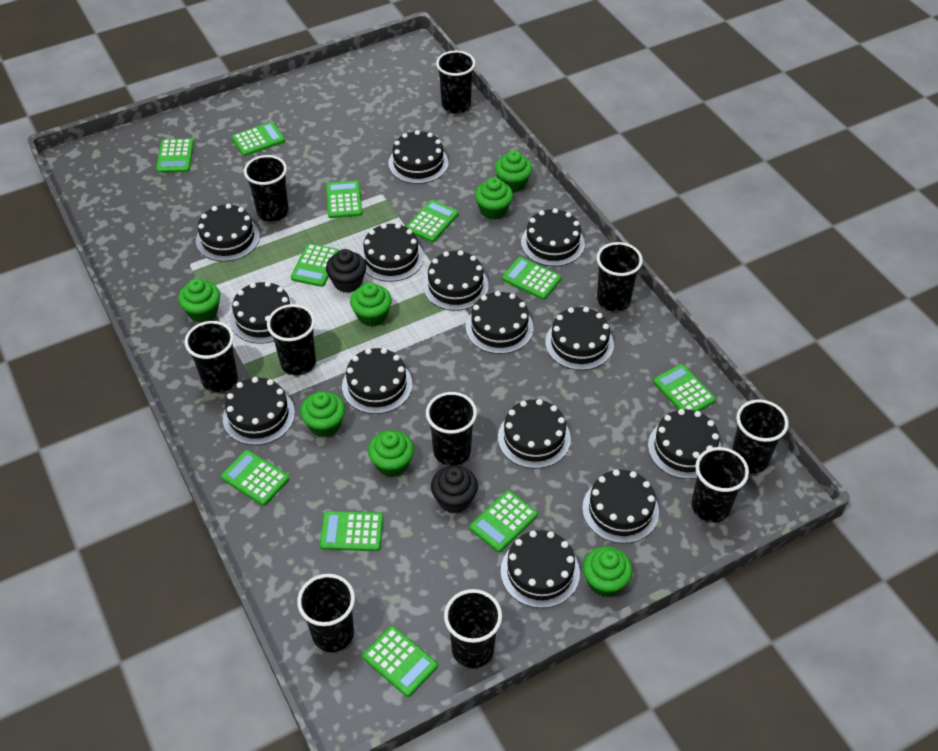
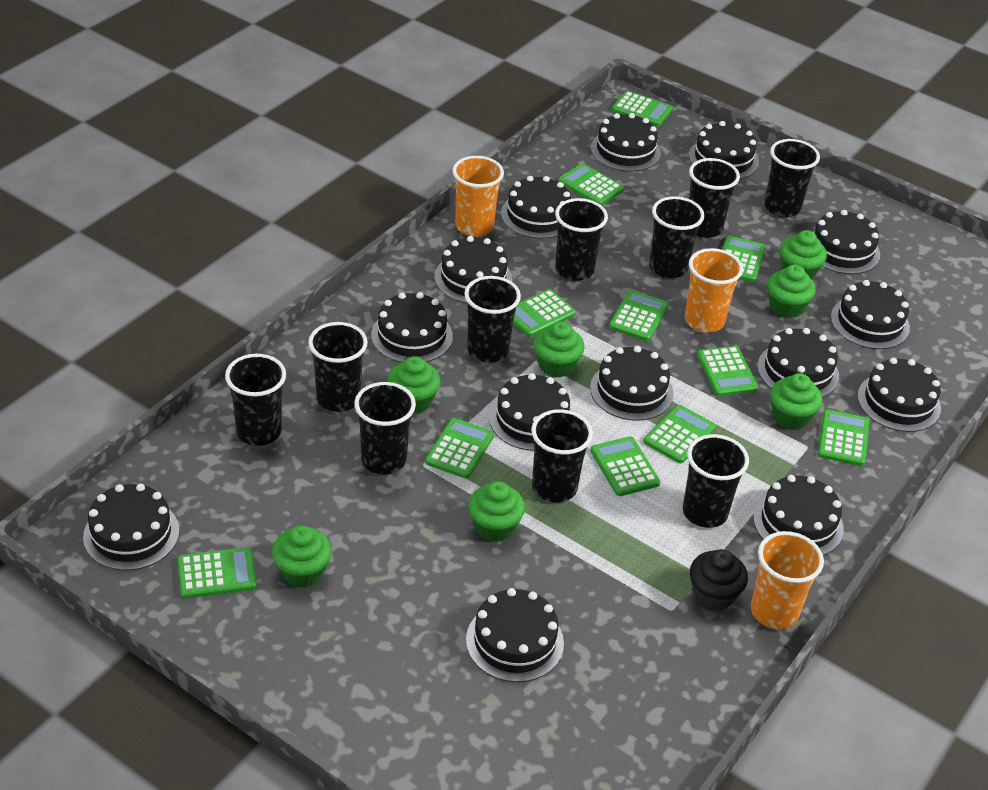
black cupcake: 2 -> 1
orange cup: 0 -> 3

